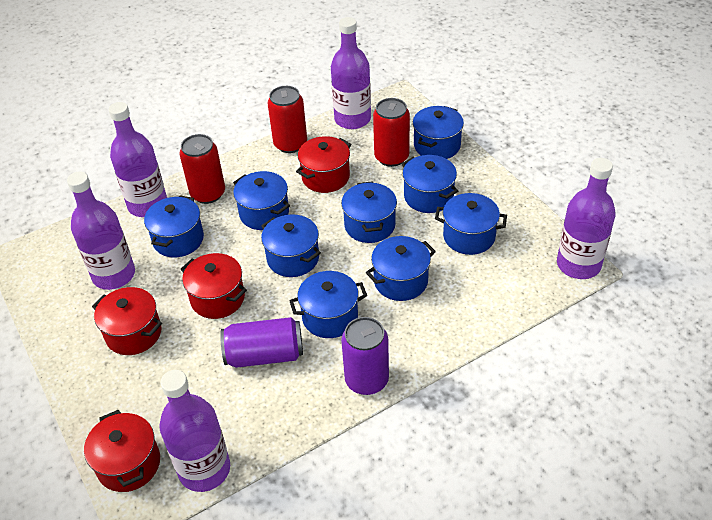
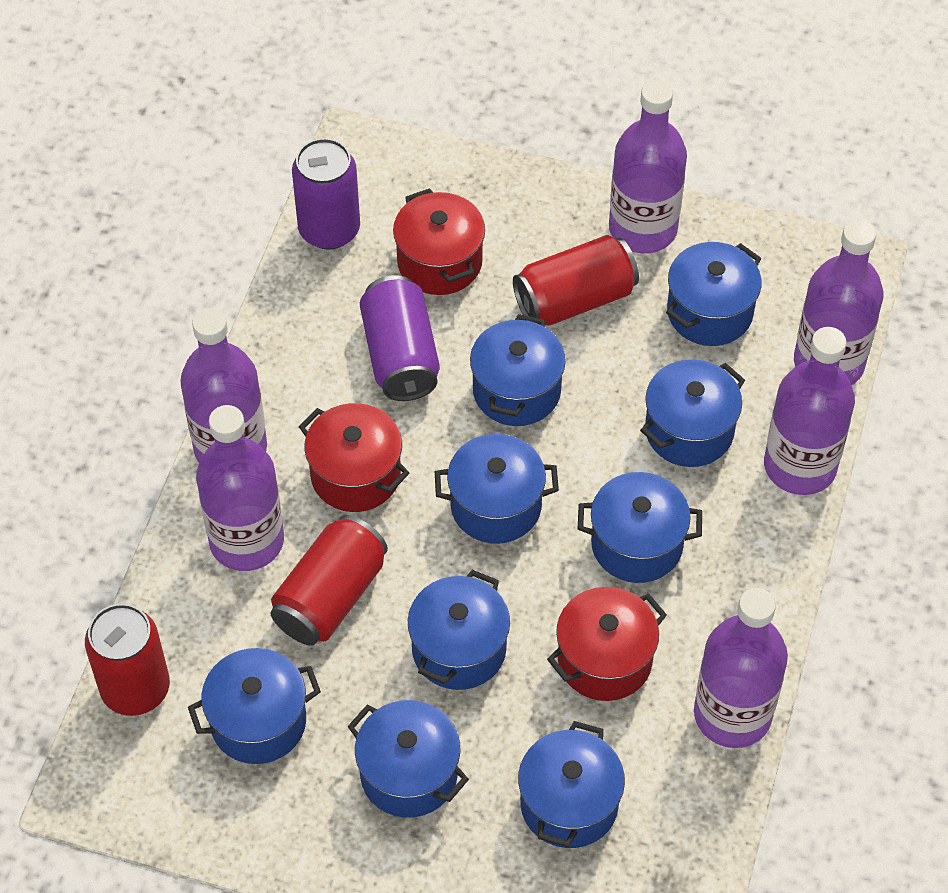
purple bottle: 5 -> 6
red pot: 4 -> 3

